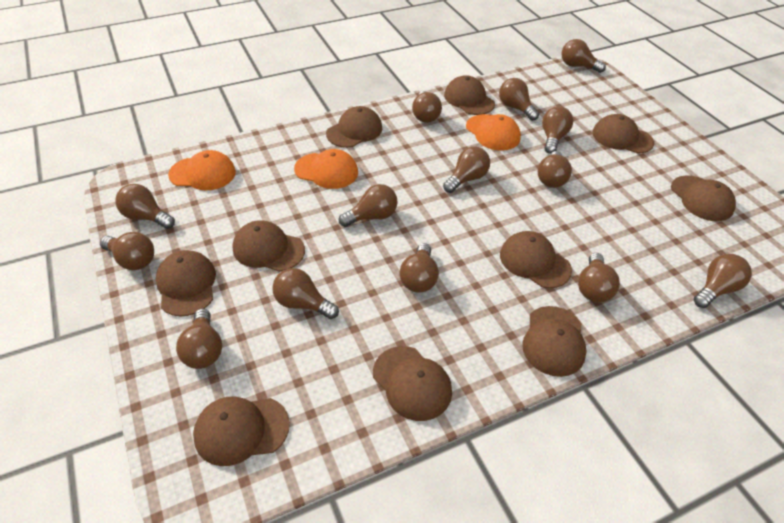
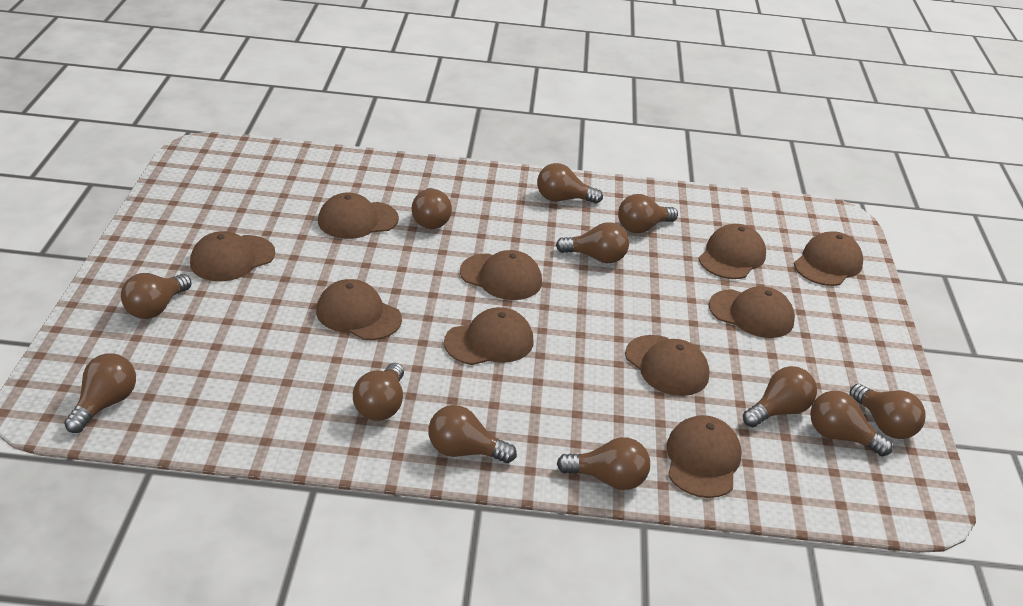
brown light bulb: 14 -> 12
orange cap: 3 -> 0

